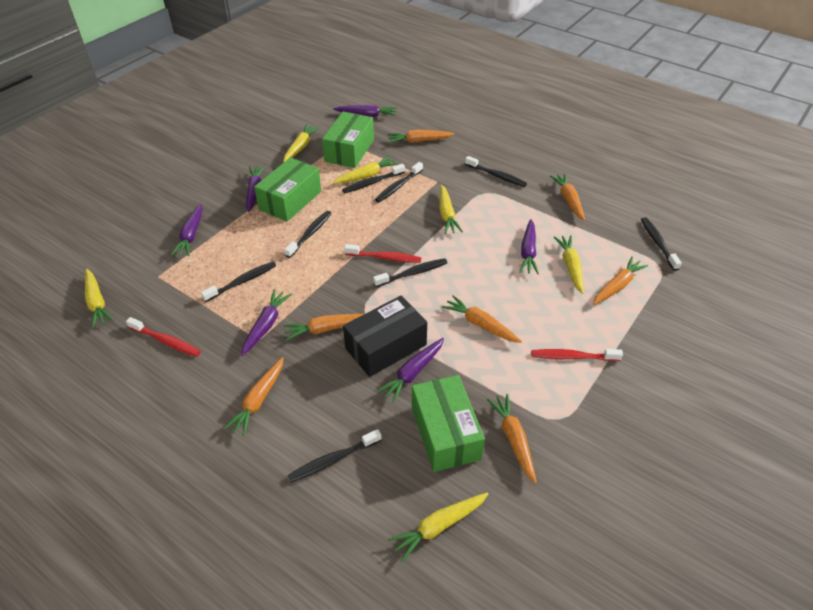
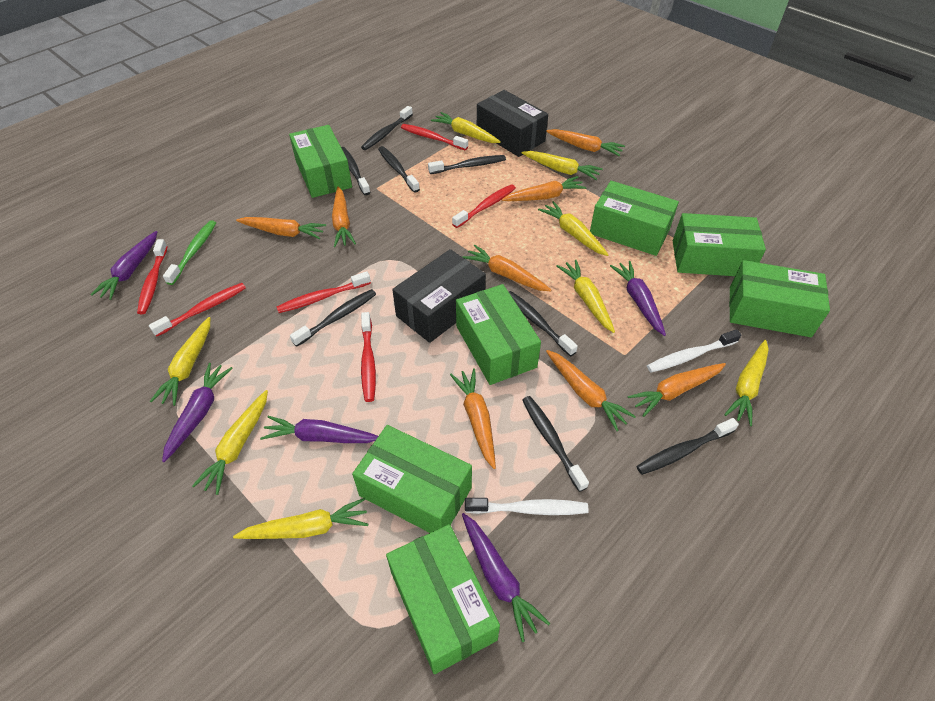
black box: 1 -> 2
green box: 3 -> 7
green toothbrush: 0 -> 1
orange carrot: 7 -> 8
purple carrot: 6 -> 5
red toothbrush: 3 -> 6
white toothbrush: 0 -> 2
yellow carrot: 6 -> 8

